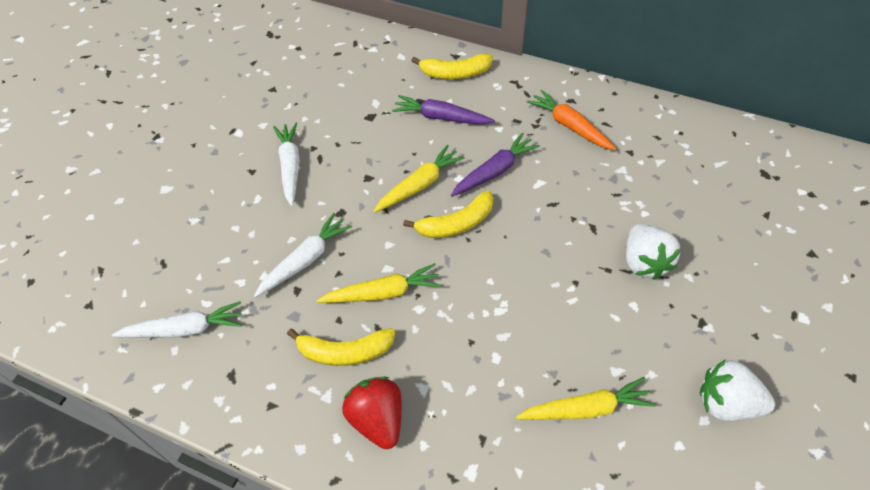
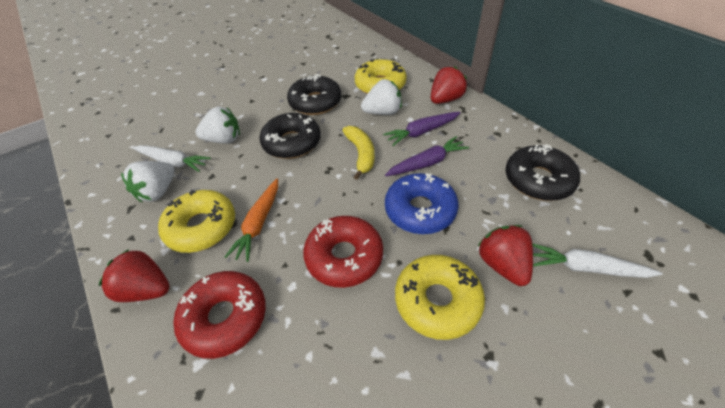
black donut: 0 -> 3
blue donut: 0 -> 1
red donut: 0 -> 2
red strawberry: 1 -> 3
white carrot: 3 -> 2
white strawberry: 2 -> 3
yellow banana: 3 -> 1
yellow carrot: 3 -> 0
yellow donut: 0 -> 3

